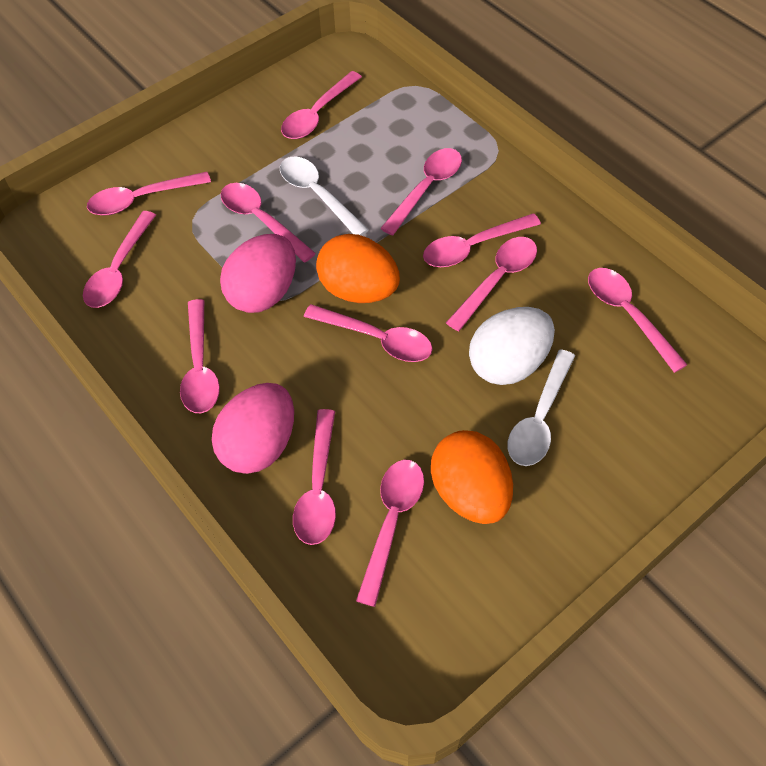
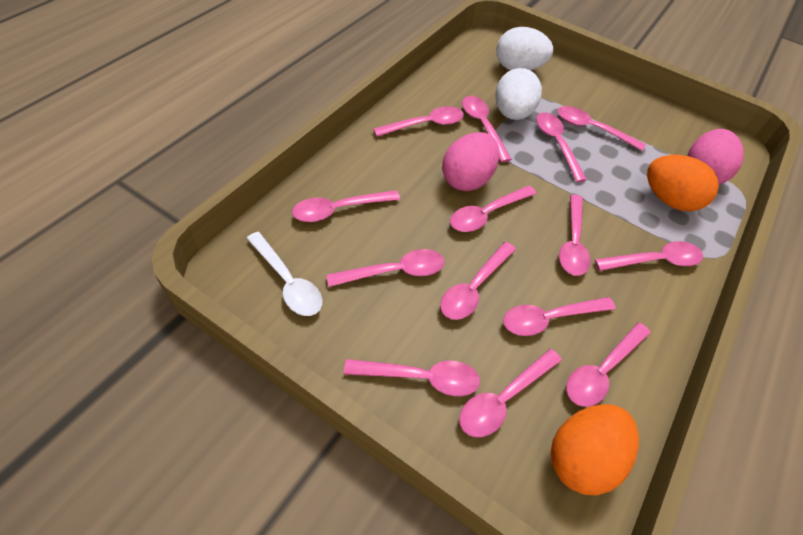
pink spoon: 12 -> 14
white egg: 1 -> 2
white spoon: 2 -> 1

